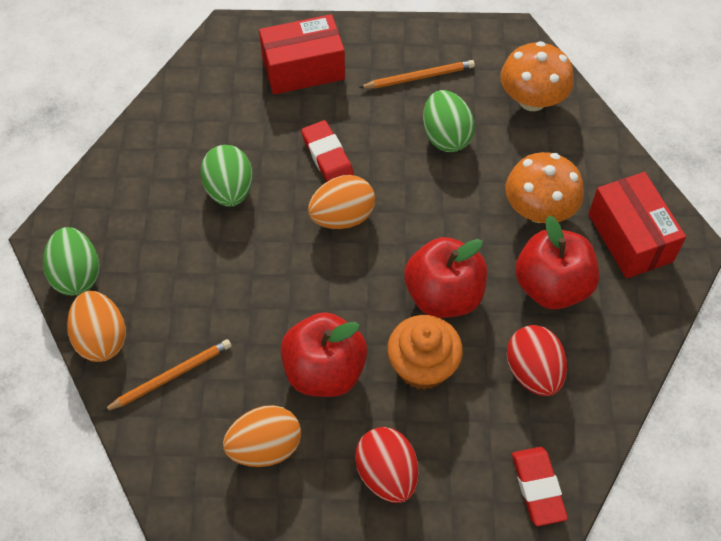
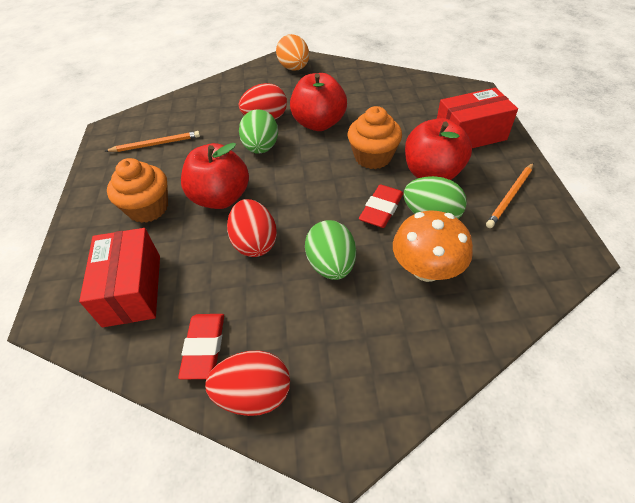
orange cupcake: 1 -> 2
orange egg: 3 -> 1
orange mushroom: 2 -> 1
red egg: 2 -> 3

